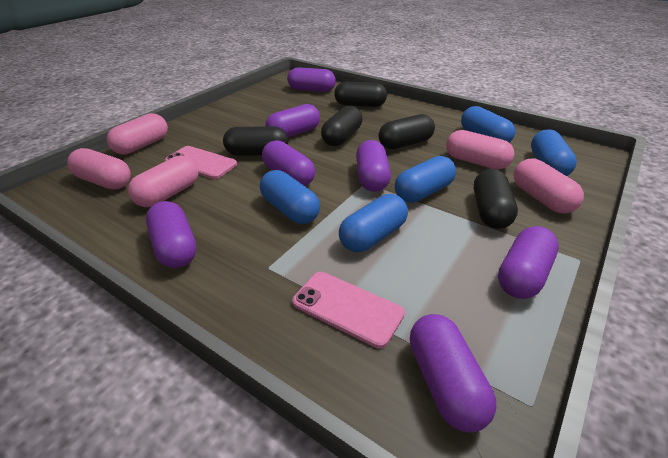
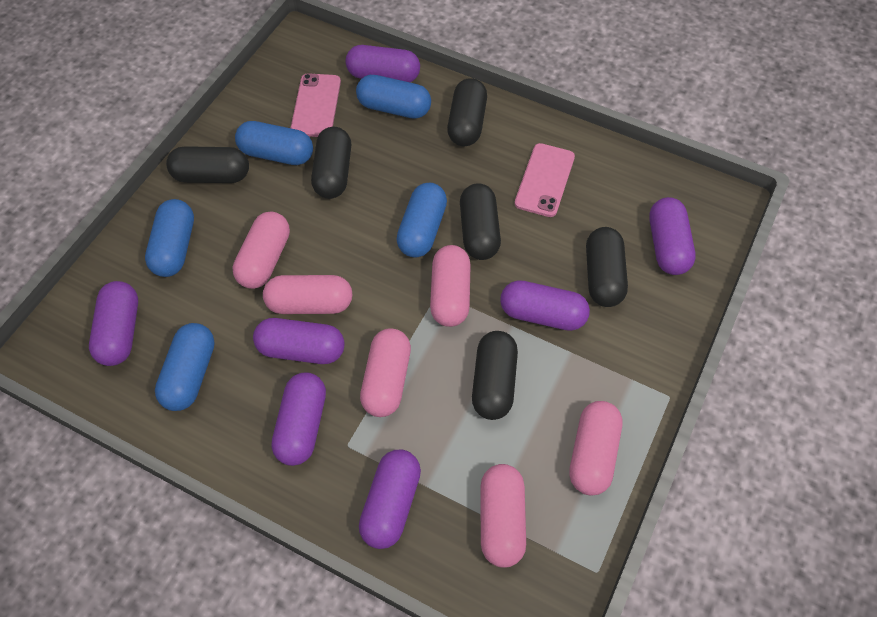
black capsule: 5 -> 6
pink capsule: 5 -> 6

